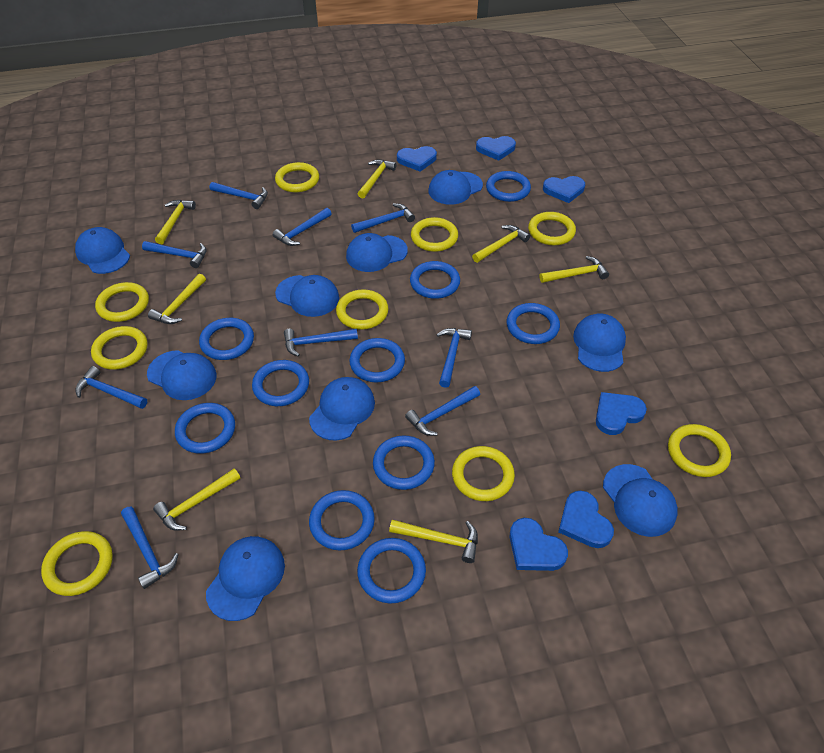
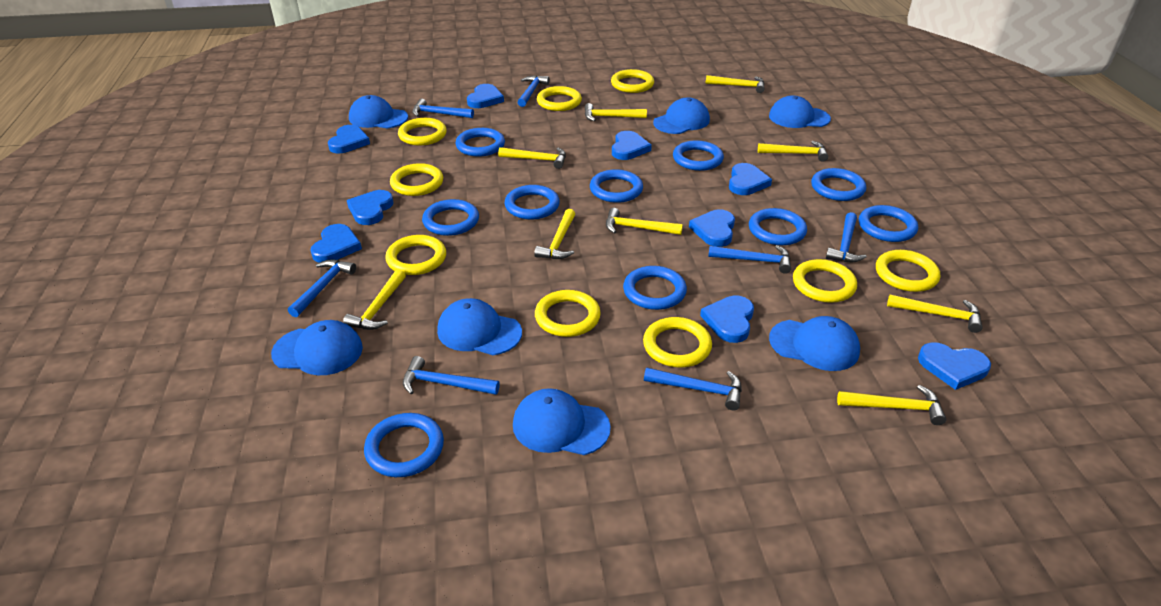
blue cap: 9 -> 7
blue hammer: 9 -> 7
blue heart: 6 -> 9
yellow hammer: 7 -> 9

